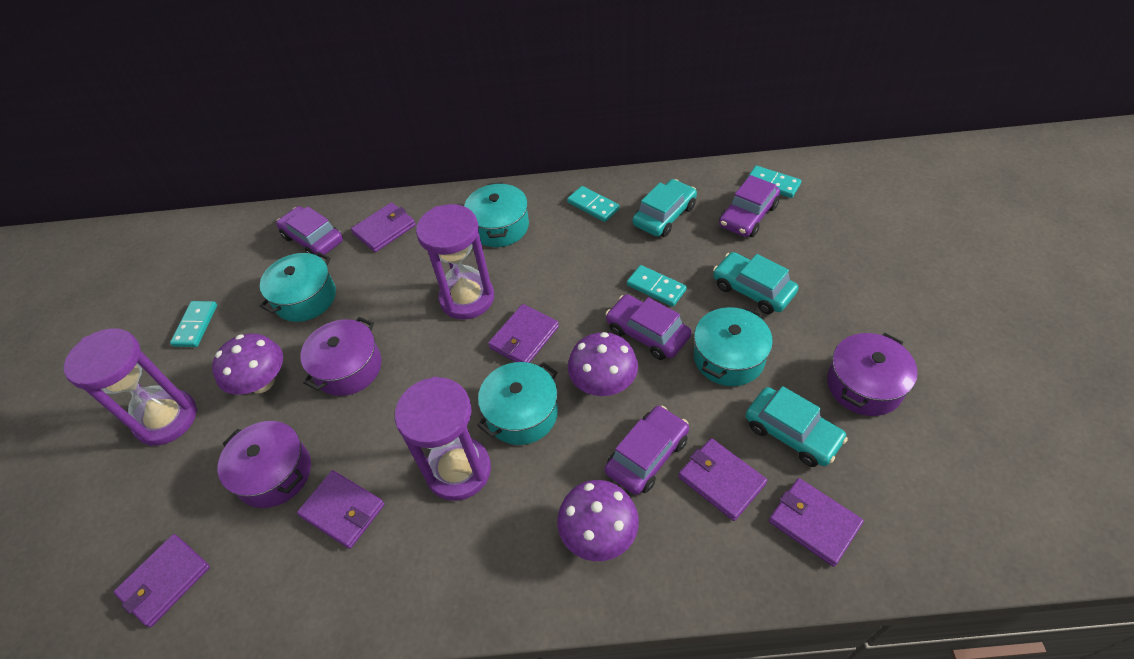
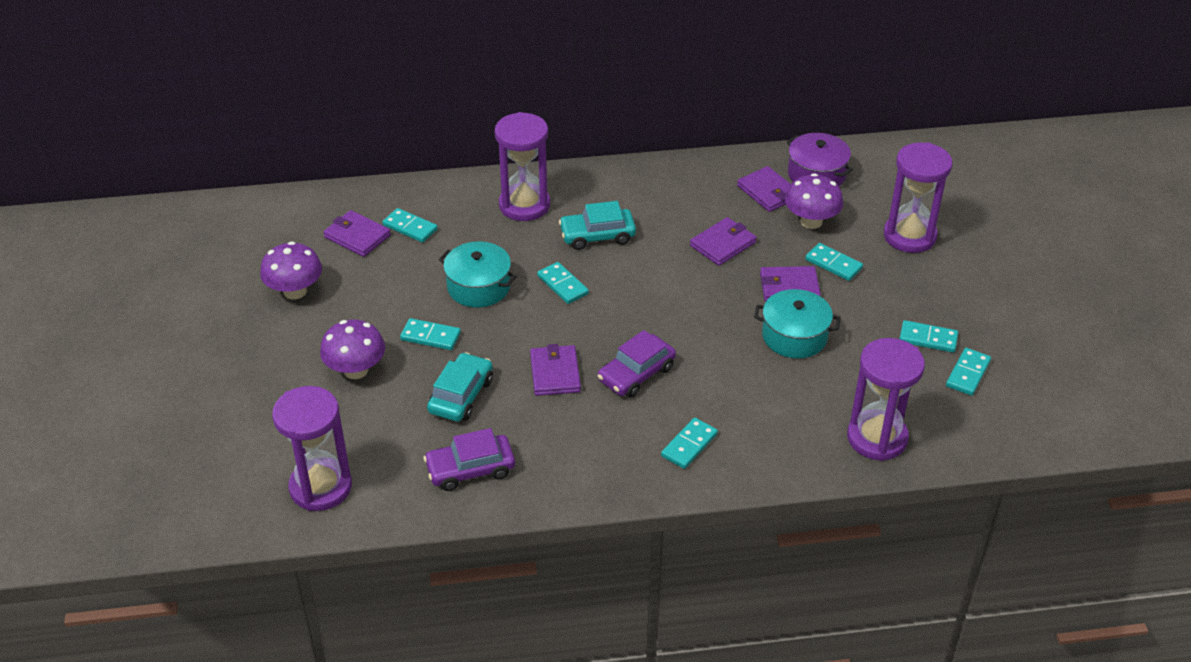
purple car: 4 -> 2
purple hourglass: 3 -> 4
purple pot: 3 -> 1
purple wallet: 6 -> 5
turquoise car: 3 -> 2
turquoise domino: 4 -> 7
turquoise pot: 4 -> 2

